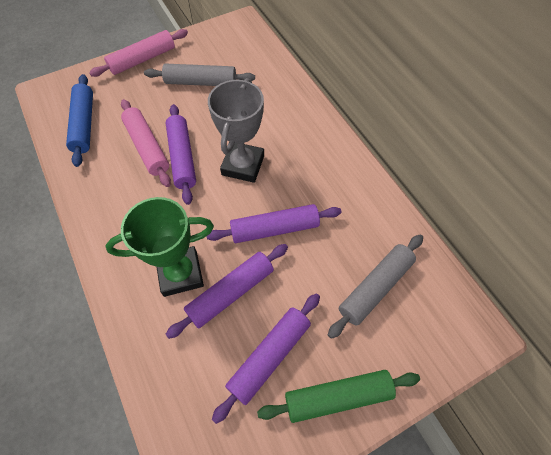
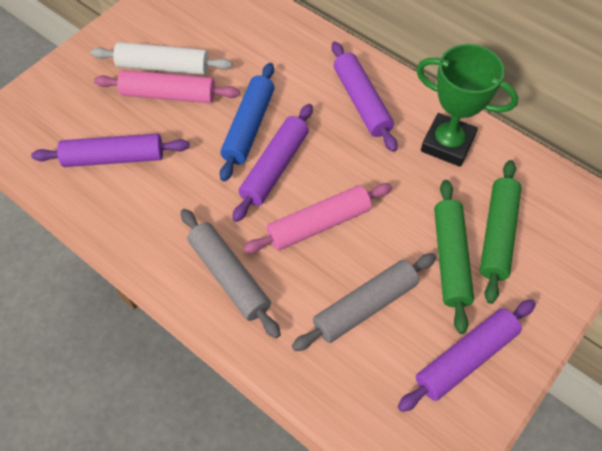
green rolling pin: 1 -> 2
grey trophy: 1 -> 0
white rolling pin: 0 -> 1

